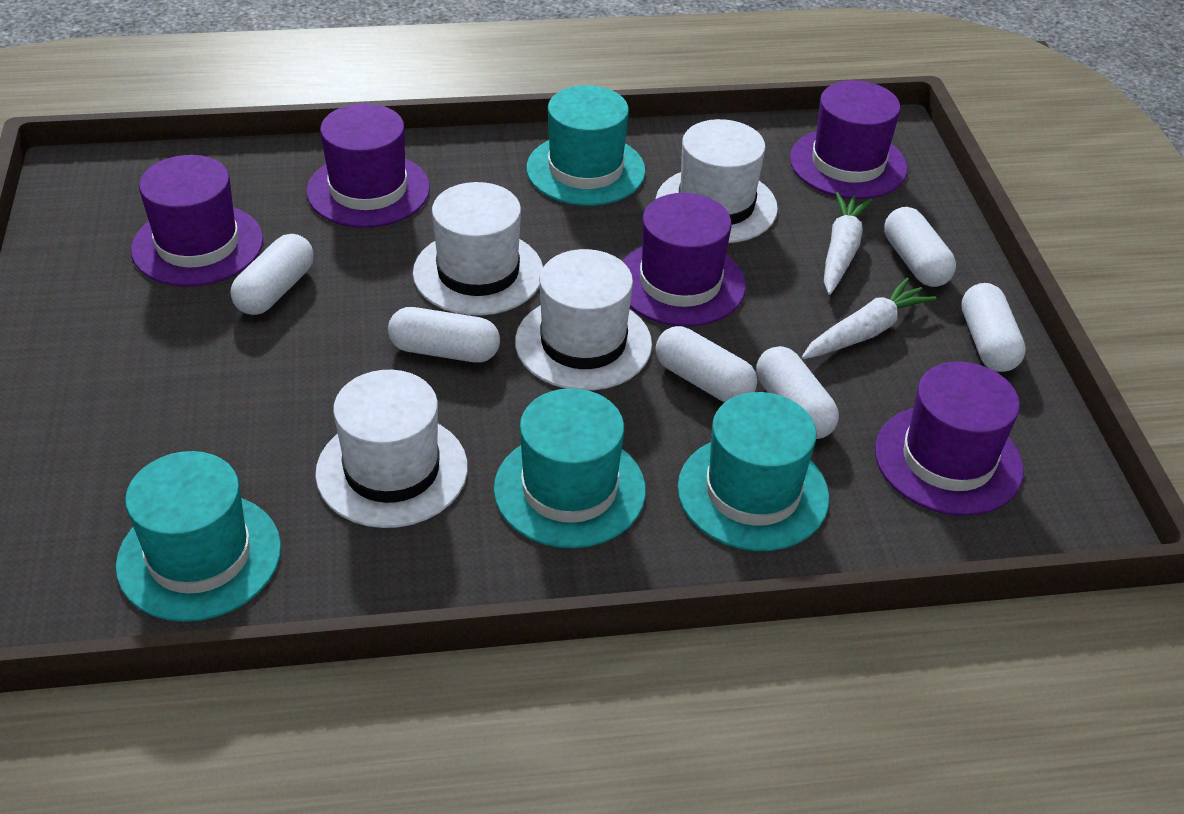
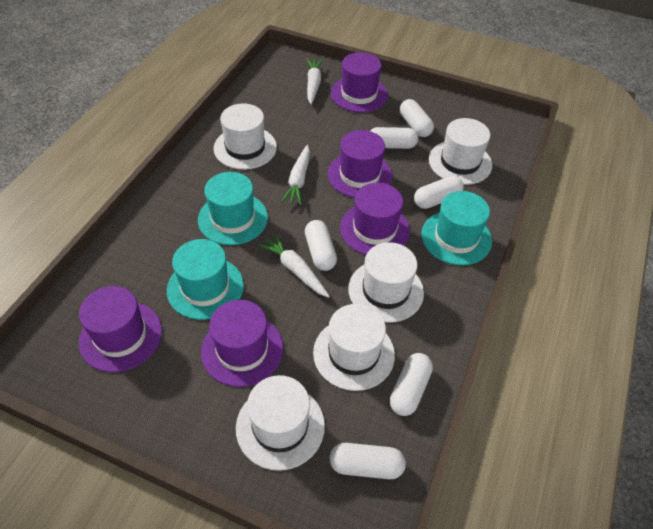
turquoise hat: 4 -> 3
white carrot: 2 -> 3
white hat: 4 -> 5

